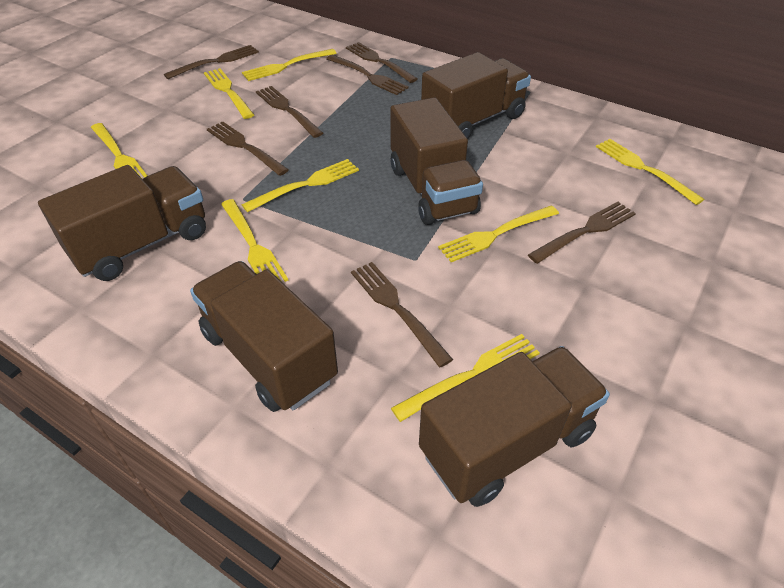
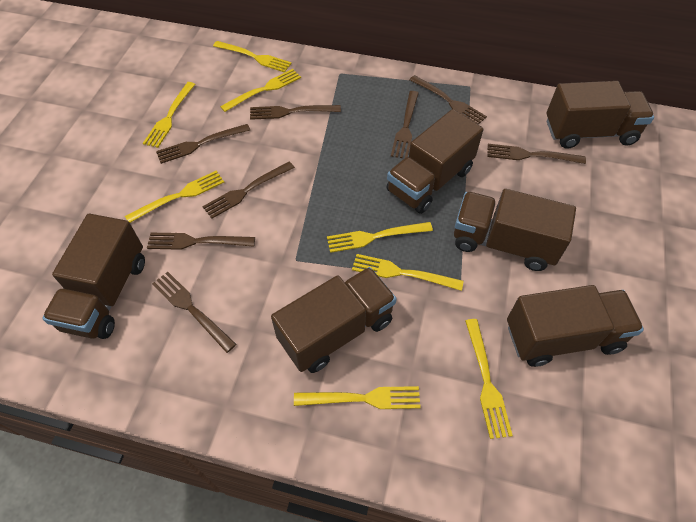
brown fork: 7 -> 8
brown truck: 5 -> 6

